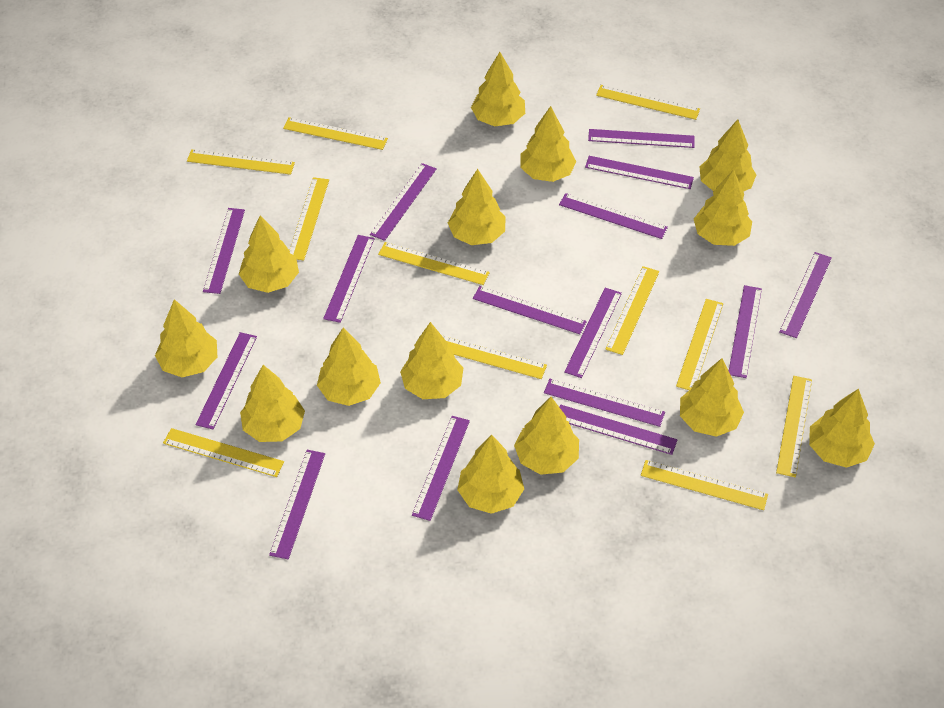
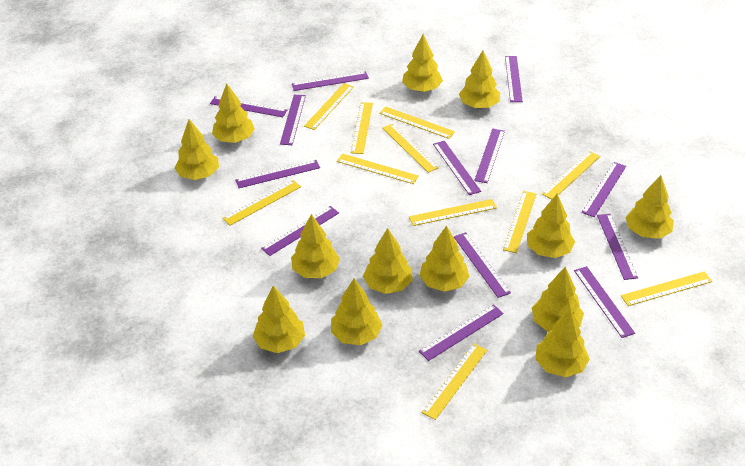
purple ruler: 15 -> 13
yellow tree: 14 -> 13

